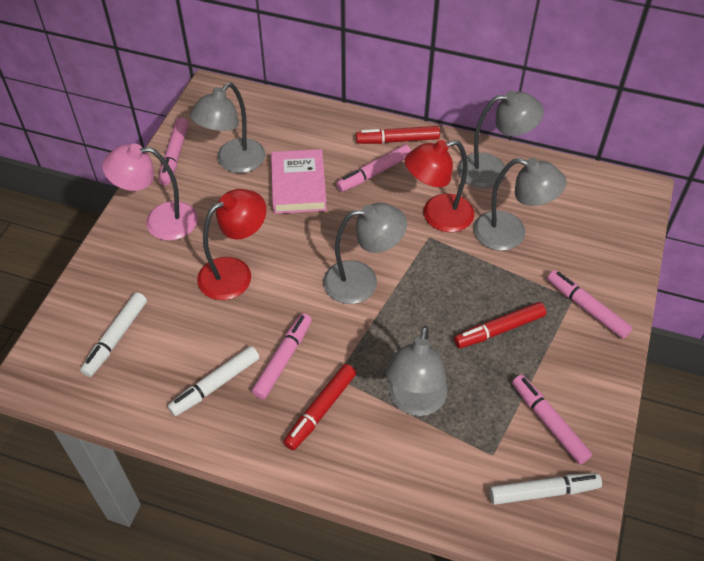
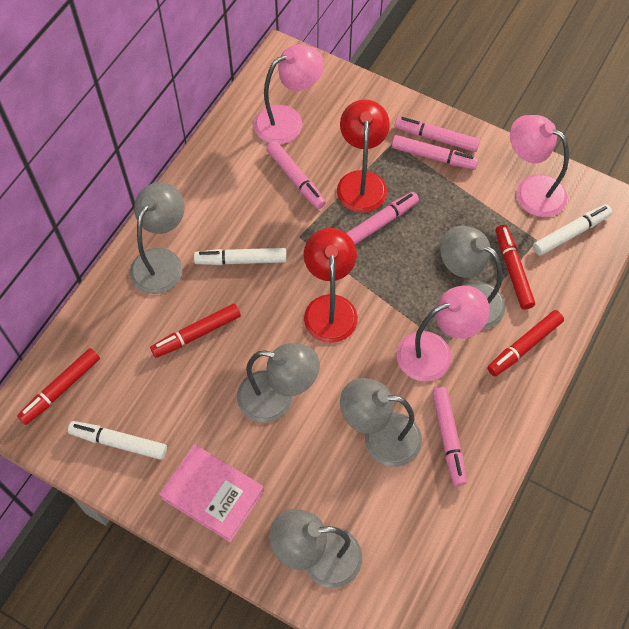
pink lamp: 1 -> 3
red marker: 3 -> 4

